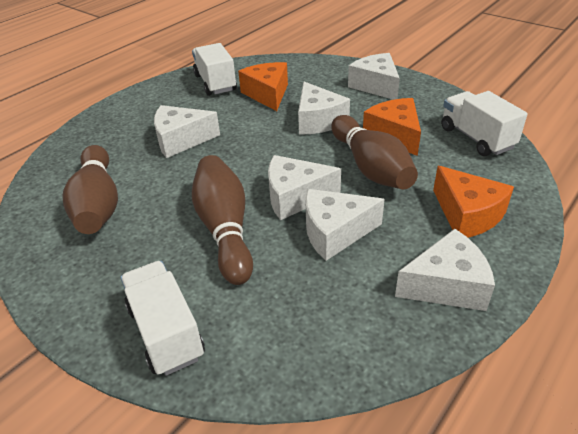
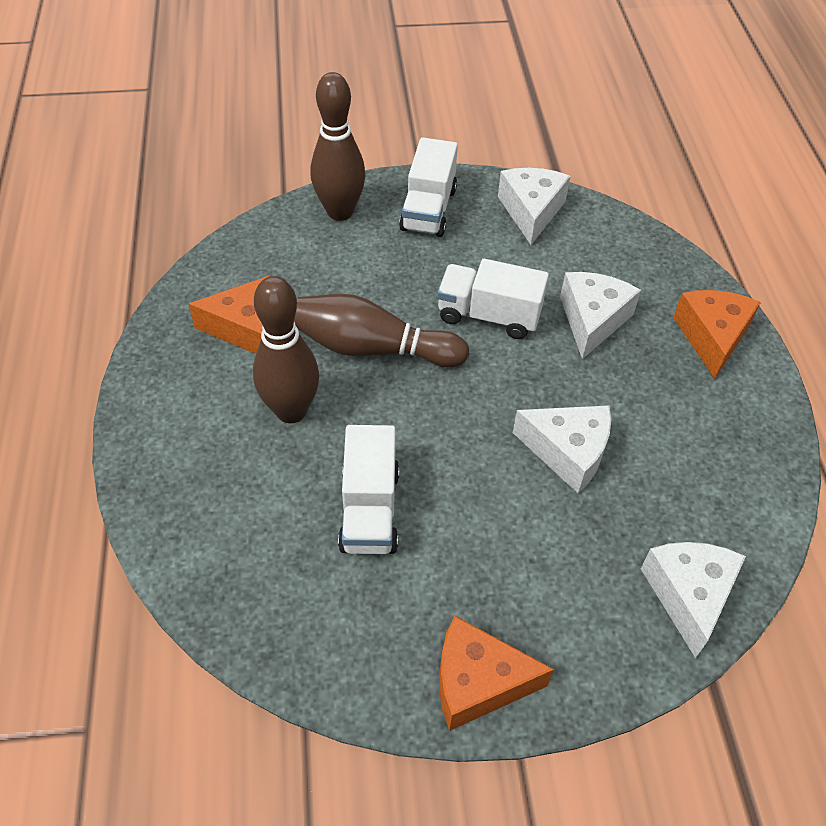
white cheese: 6 -> 4

